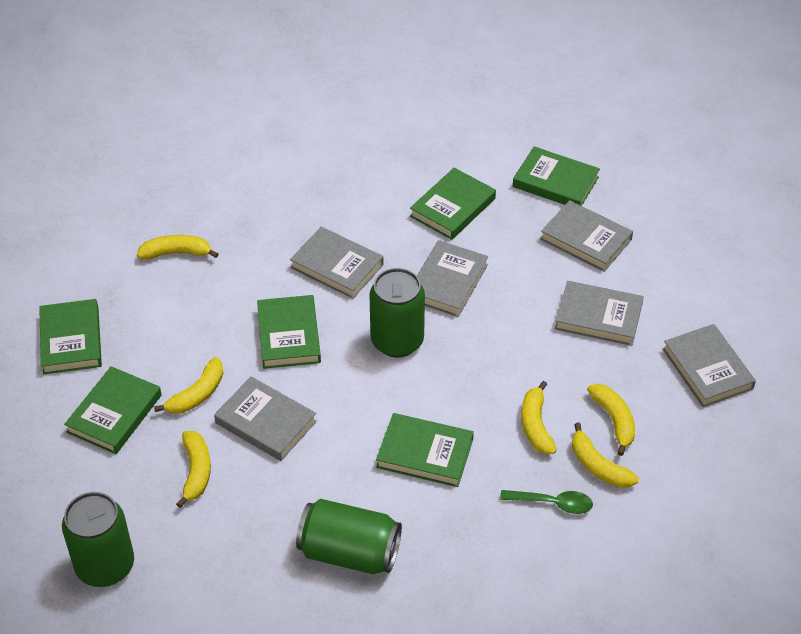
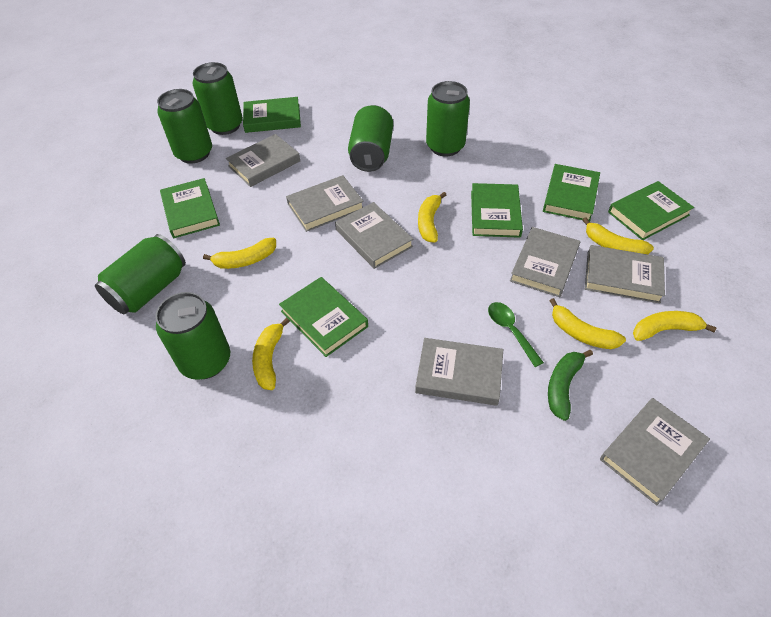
green banana: 0 -> 1
green can: 3 -> 6
grey book: 6 -> 7

